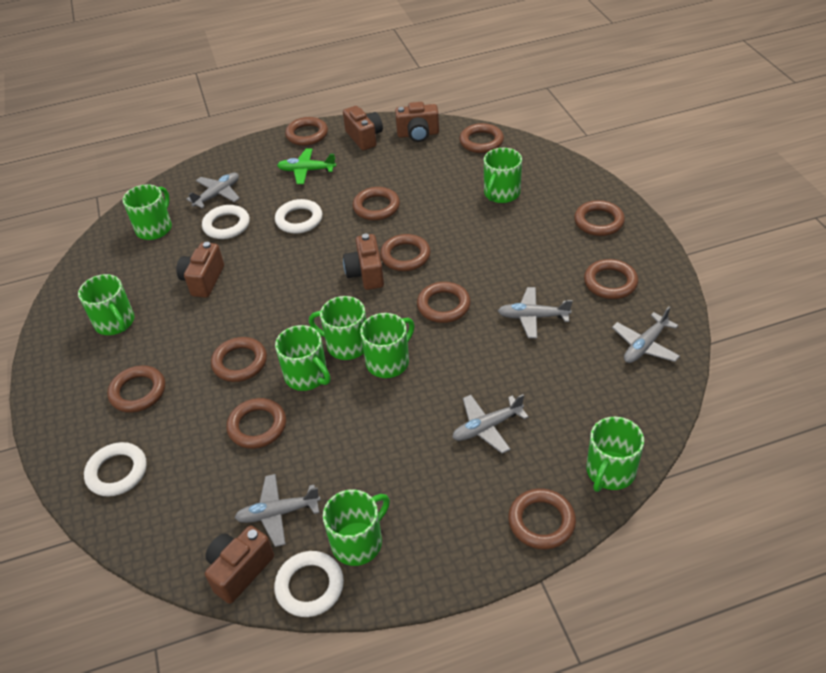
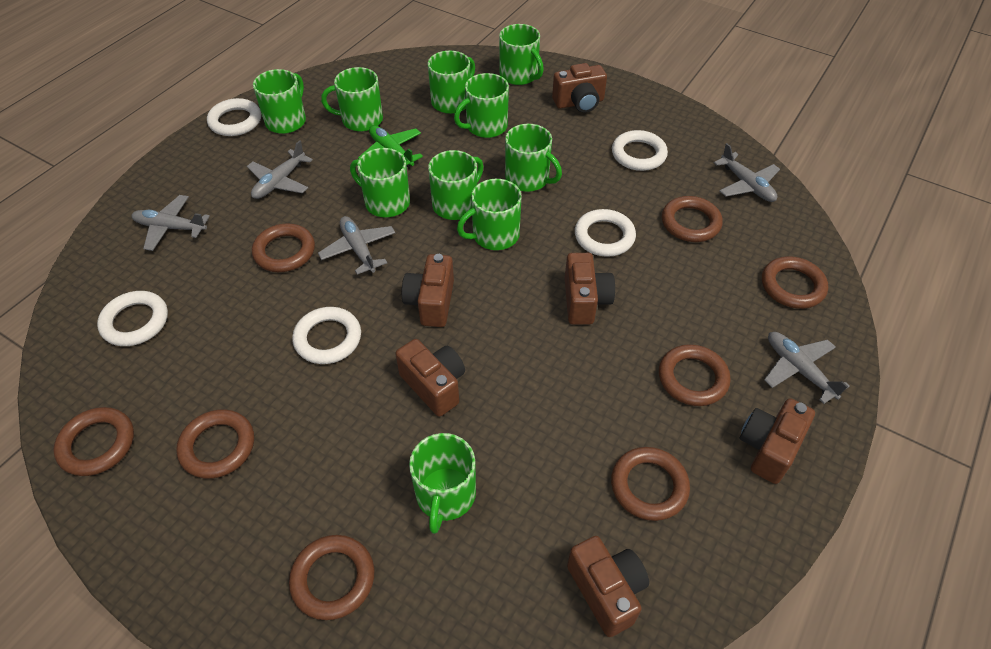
brown camera: 5 -> 6
brown ring: 11 -> 8
green mug: 8 -> 10
white ring: 4 -> 5

